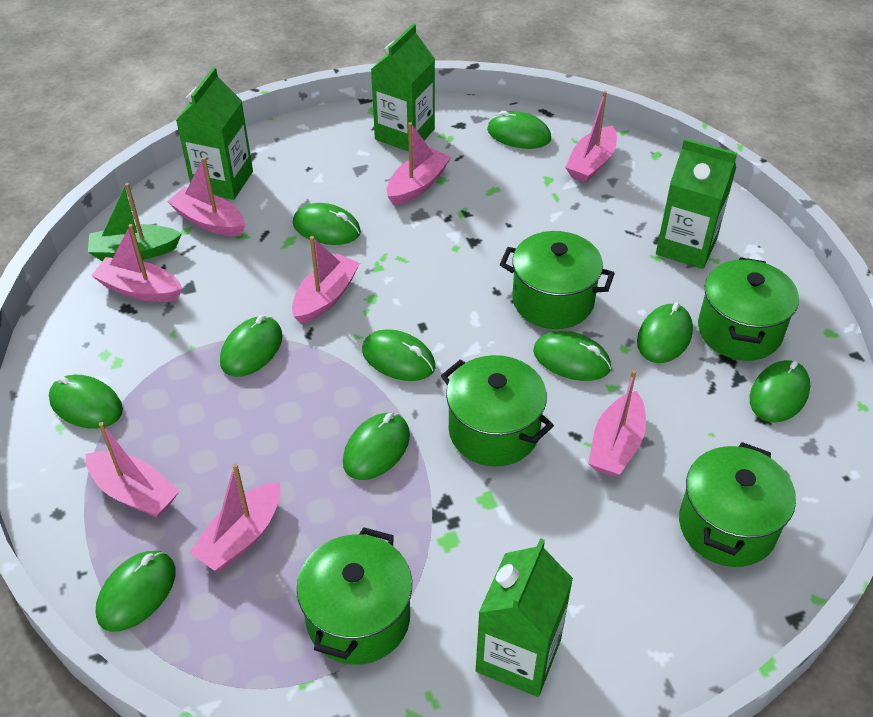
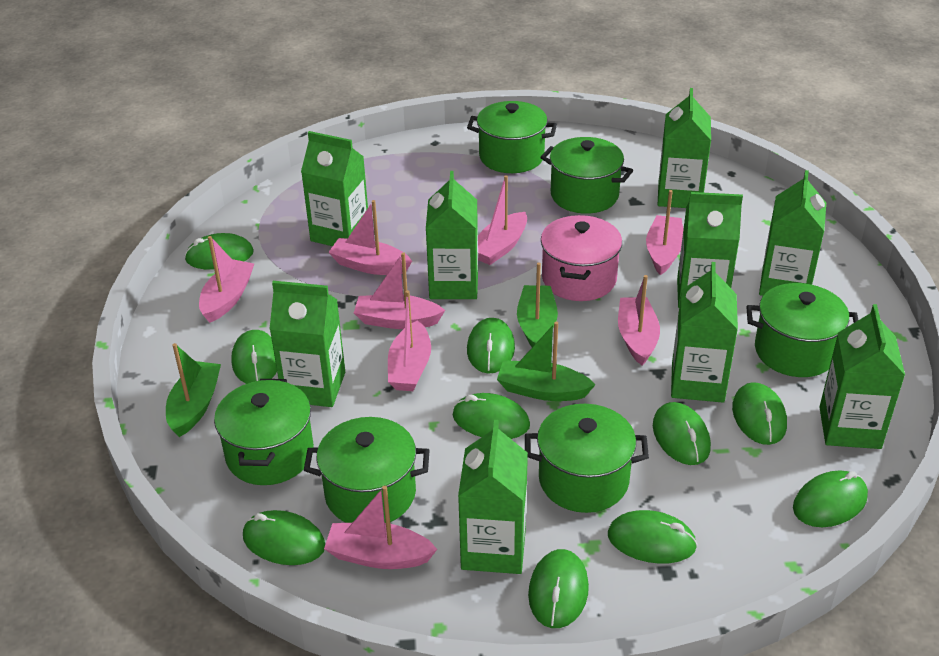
green boat: 1 -> 3
green carton: 4 -> 9
green pot: 5 -> 6
pink pot: 0 -> 1

